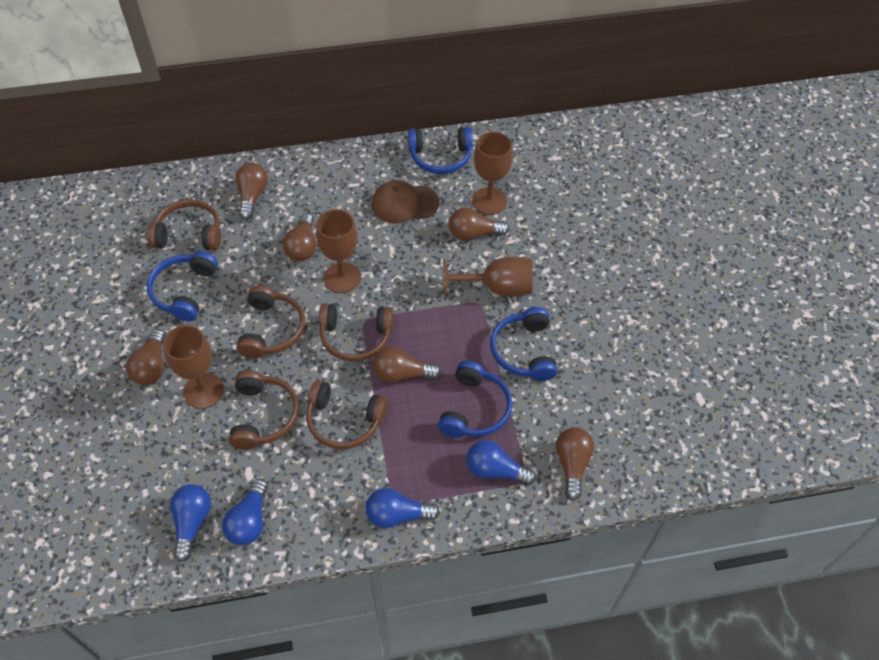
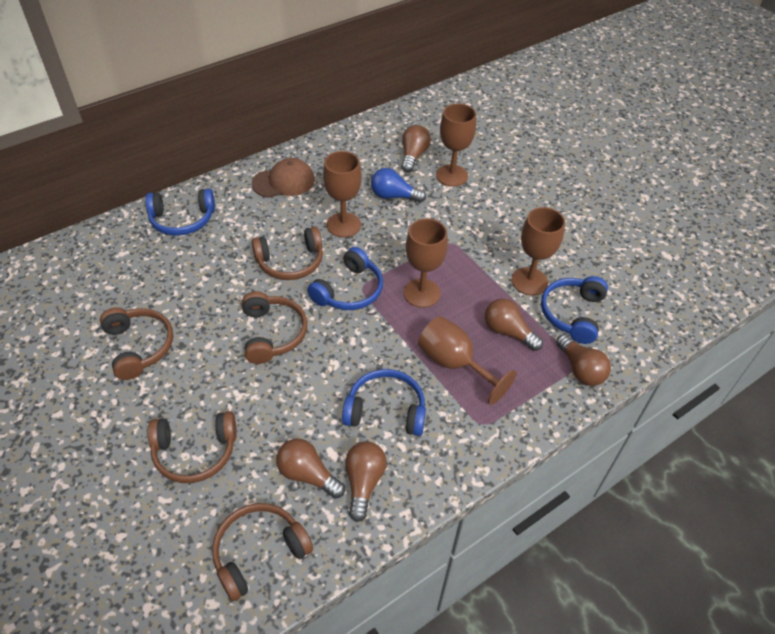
blue light bulb: 4 -> 1
brown goblet: 4 -> 5
brown light bulb: 6 -> 5

